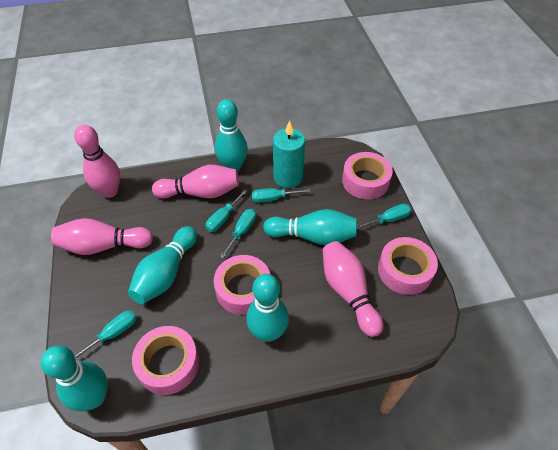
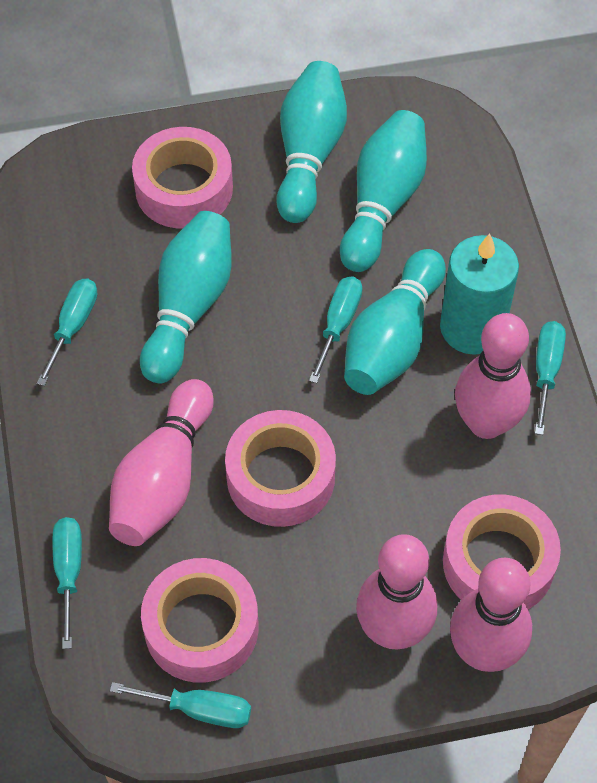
turquoise bowling pin: 5 -> 4

